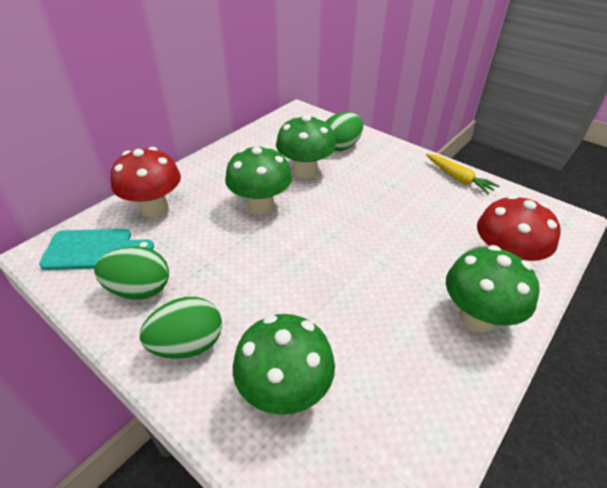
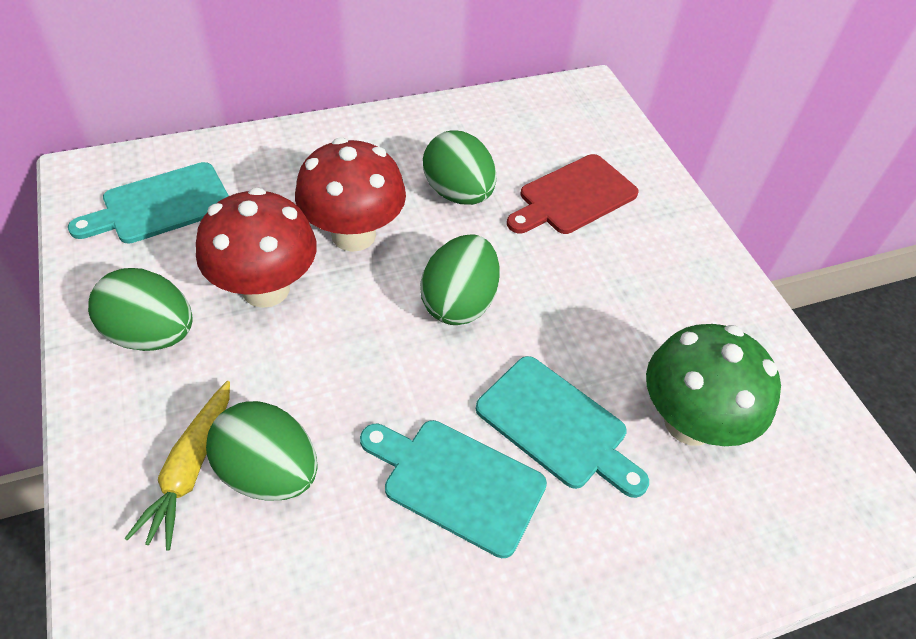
green egg: 3 -> 4
green mushroom: 4 -> 1
red cutting board: 0 -> 1
turquoise cutting board: 1 -> 3

